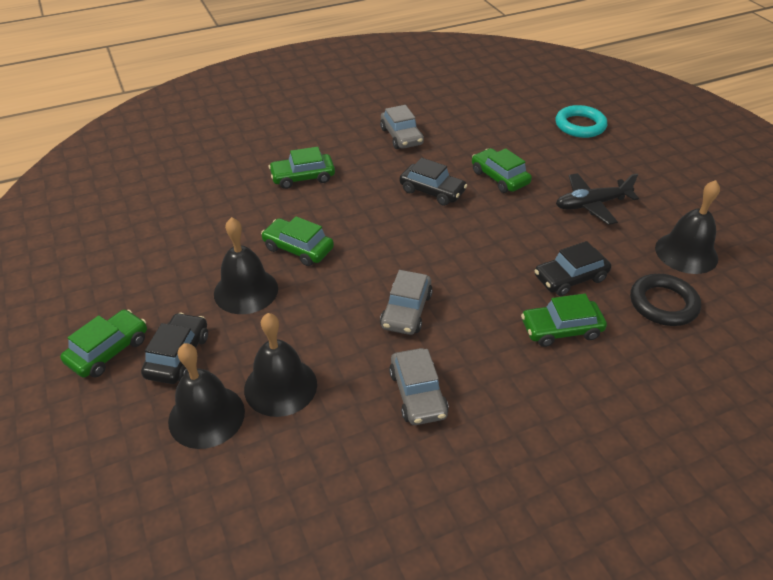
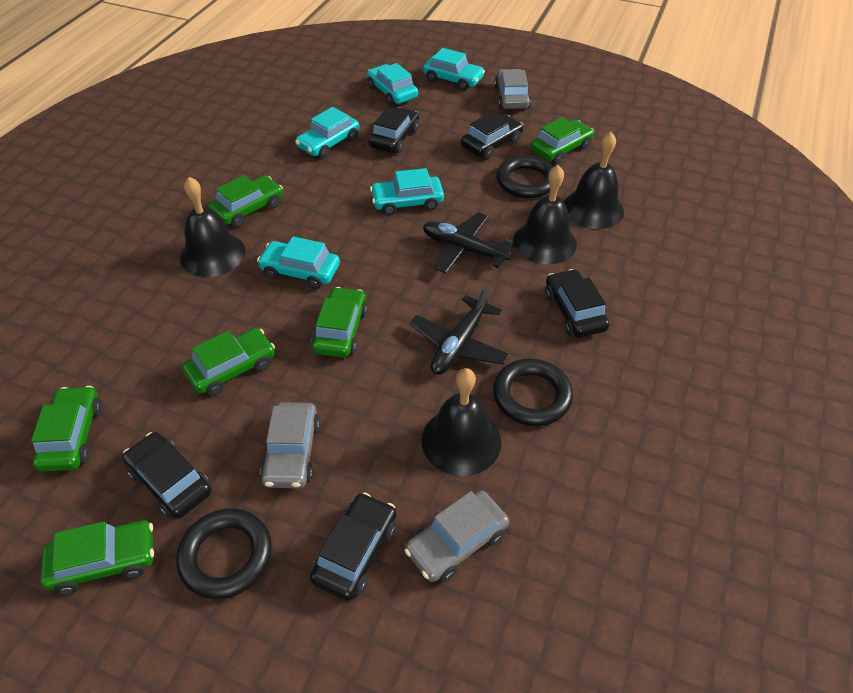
black car: 3 -> 5
black plane: 1 -> 2
black ring: 1 -> 3
green car: 5 -> 6
turquoise car: 0 -> 5
turquoise ring: 1 -> 0

